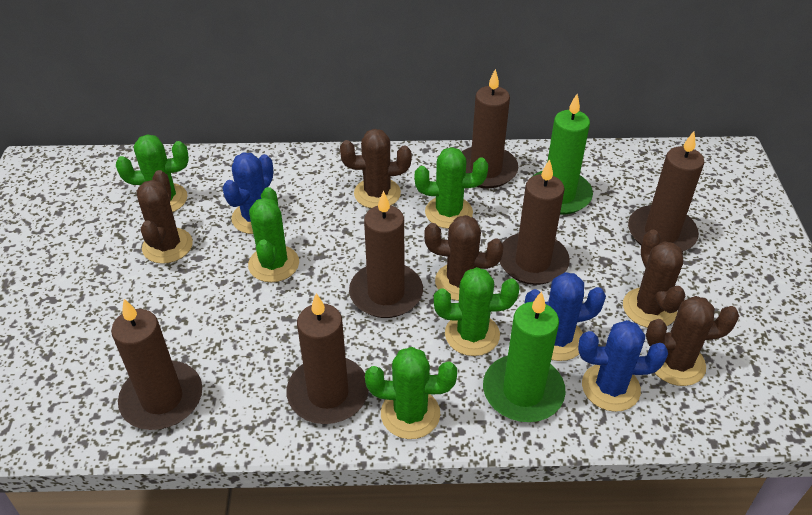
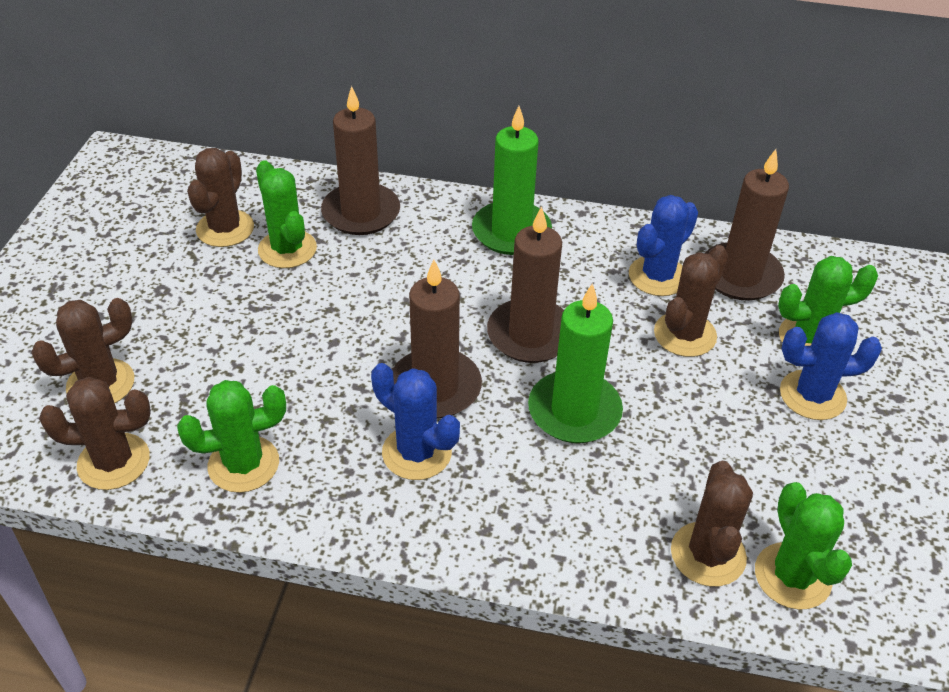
brown candle: 6 -> 4
green cactus: 5 -> 4

